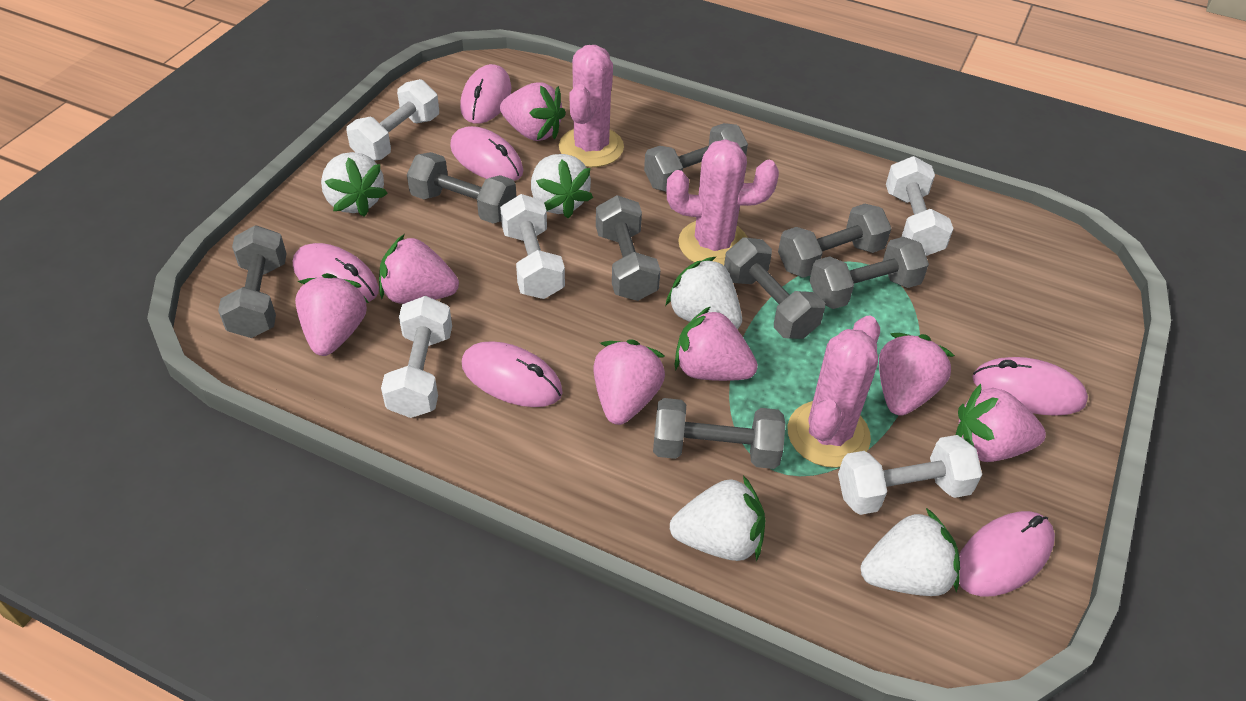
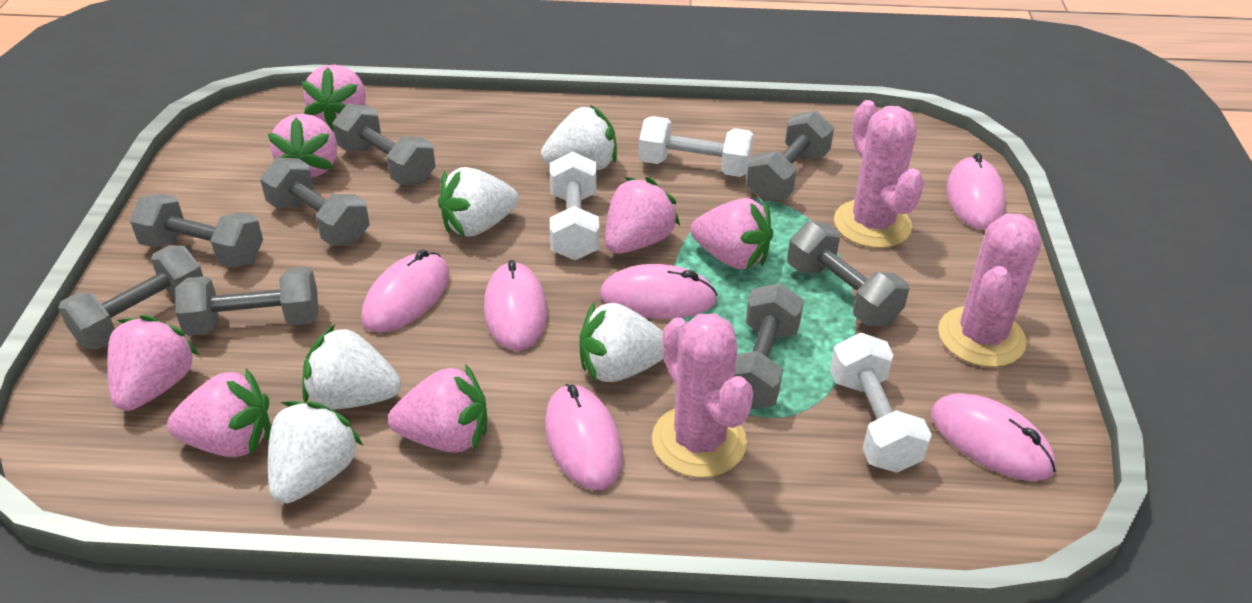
white dumbbell: 5 -> 3

